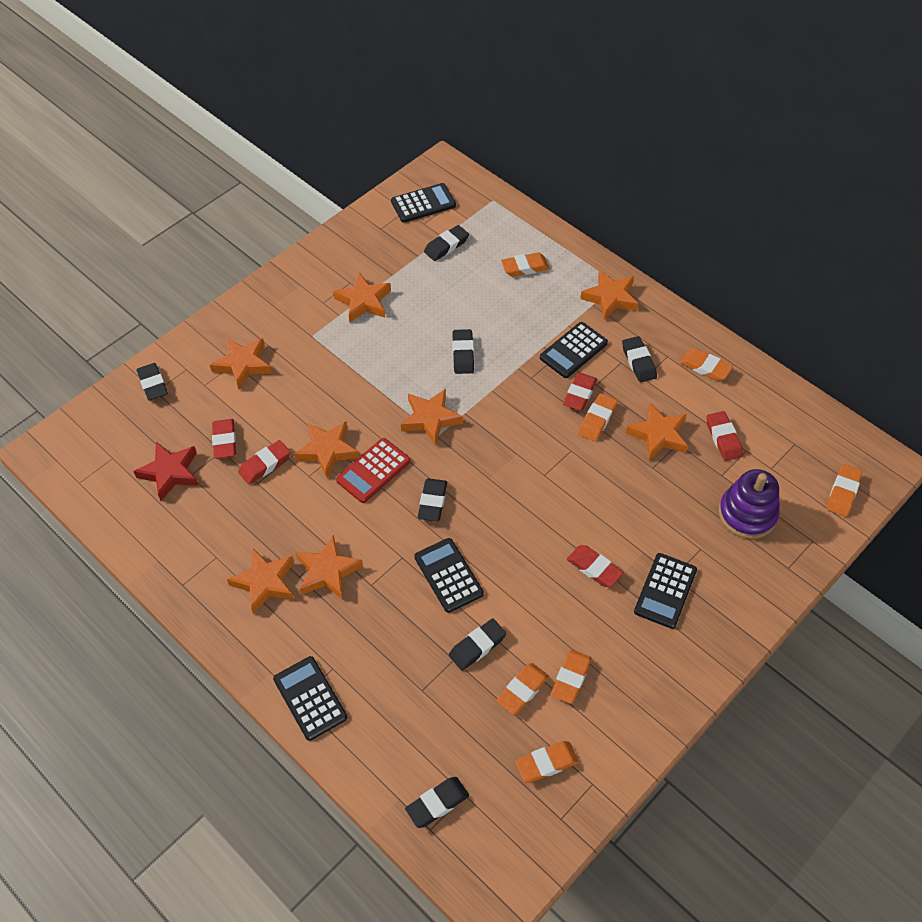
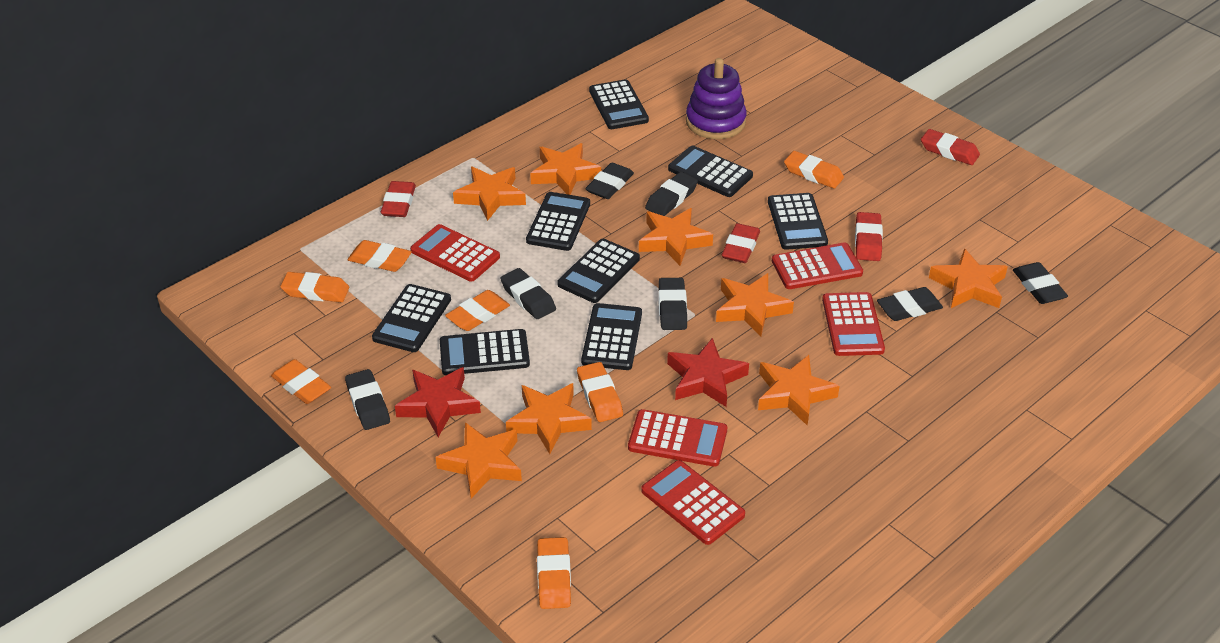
black calculator: 5 -> 8
red calculator: 1 -> 5
red eraser: 5 -> 4
red star: 1 -> 2

